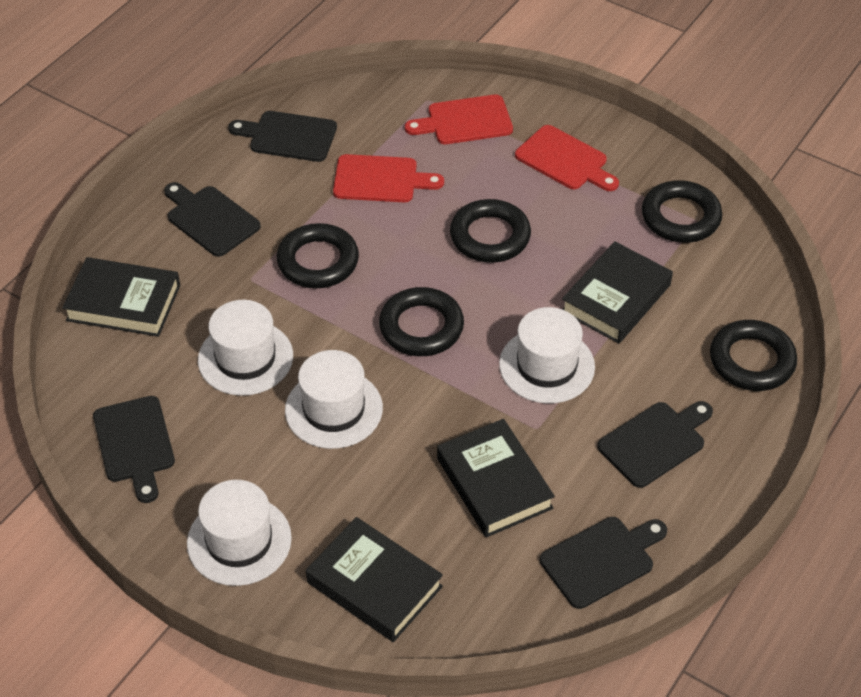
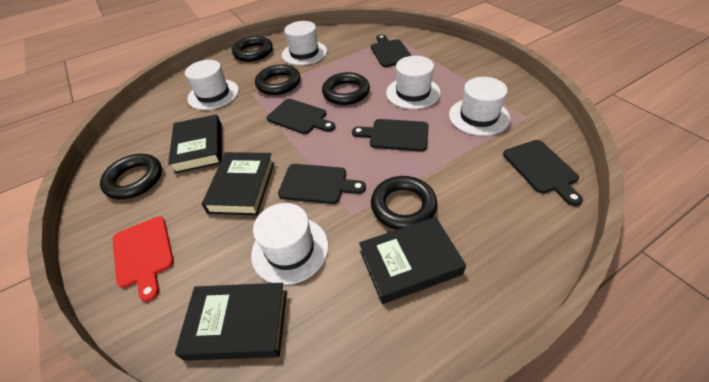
red cutting board: 3 -> 1
white hat: 4 -> 5

